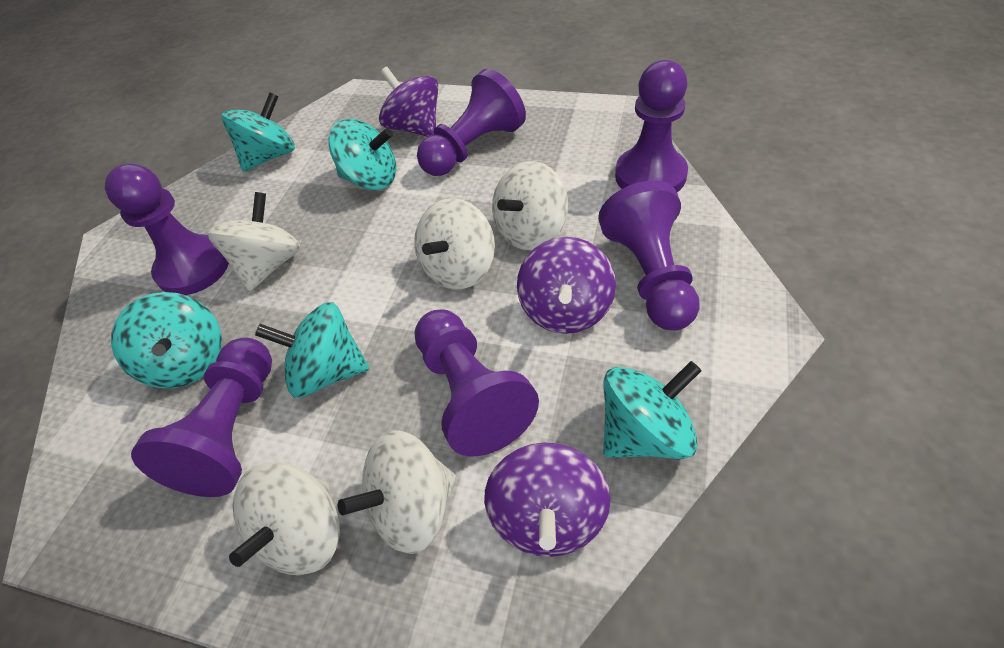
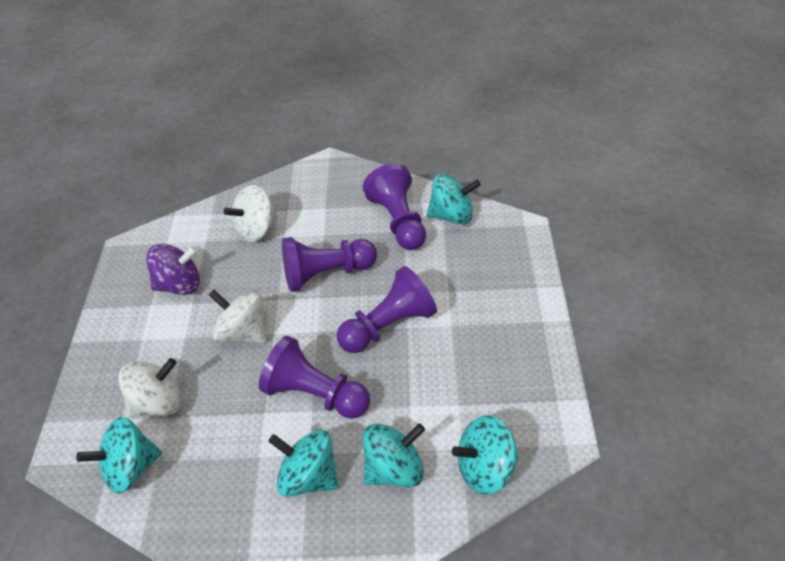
purple pawn: 6 -> 4
purple spinning top: 3 -> 1
white spinning top: 5 -> 3

